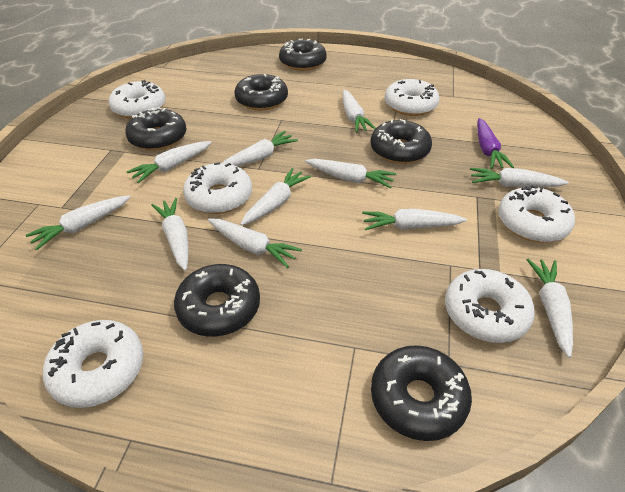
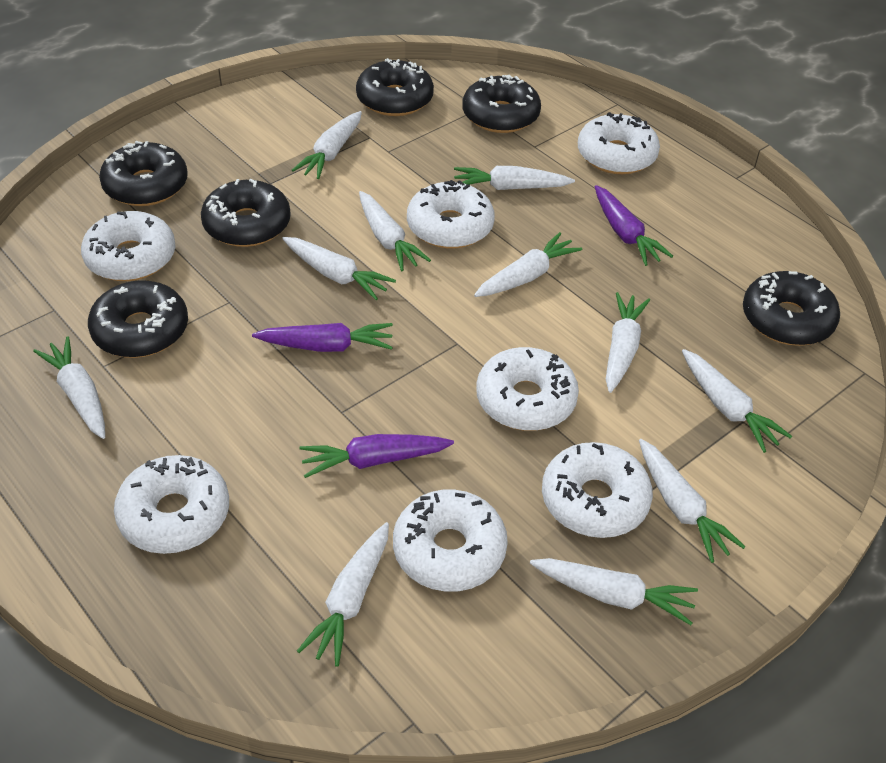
purple carrot: 1 -> 3
white donut: 6 -> 7

